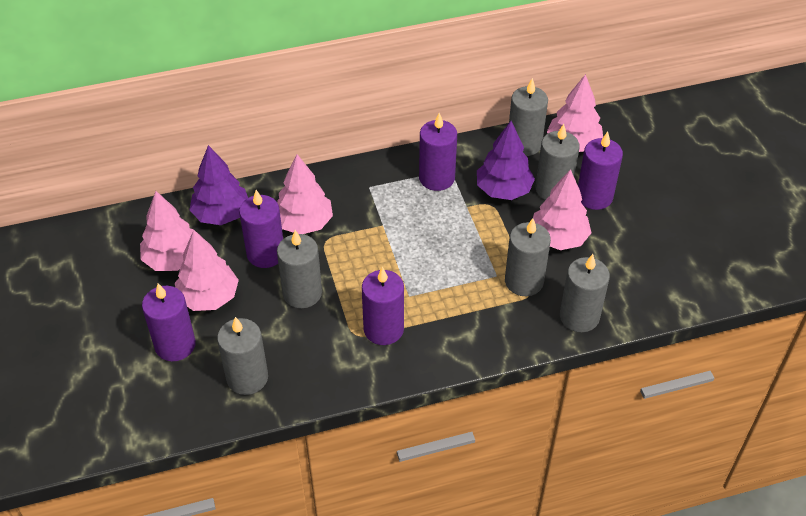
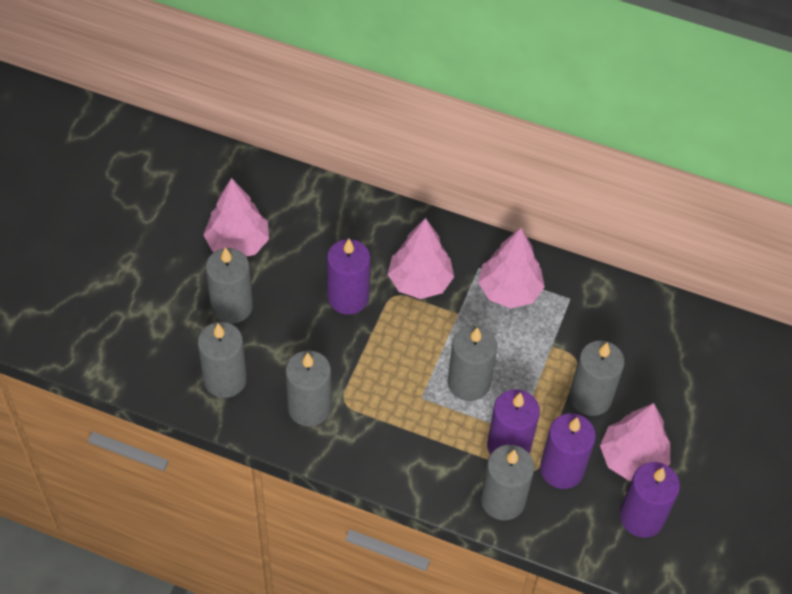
pink tree: 5 -> 4
purple candle: 5 -> 4
purple tree: 2 -> 0

